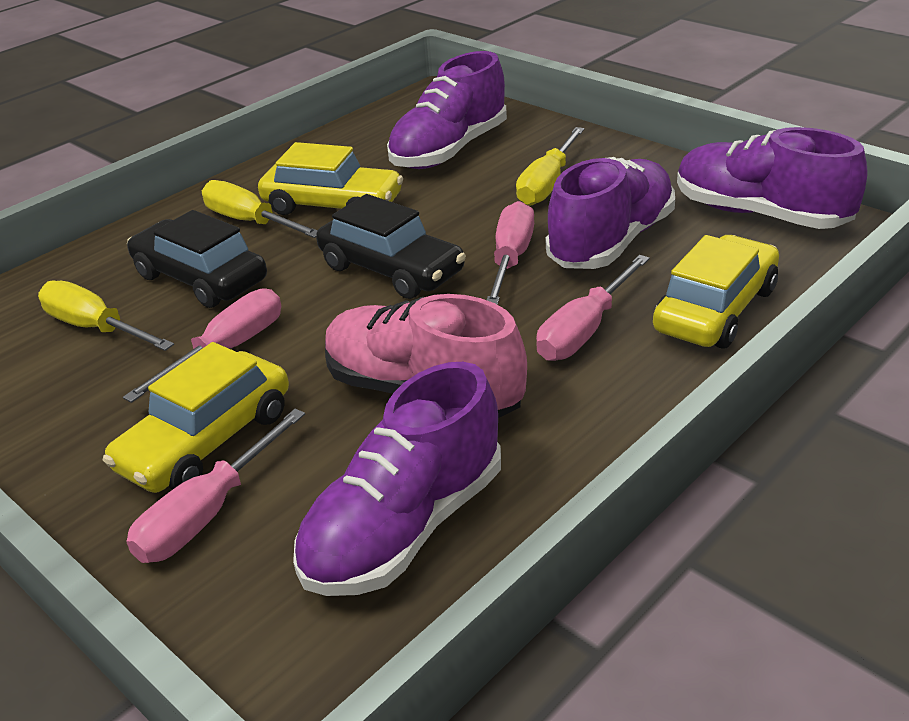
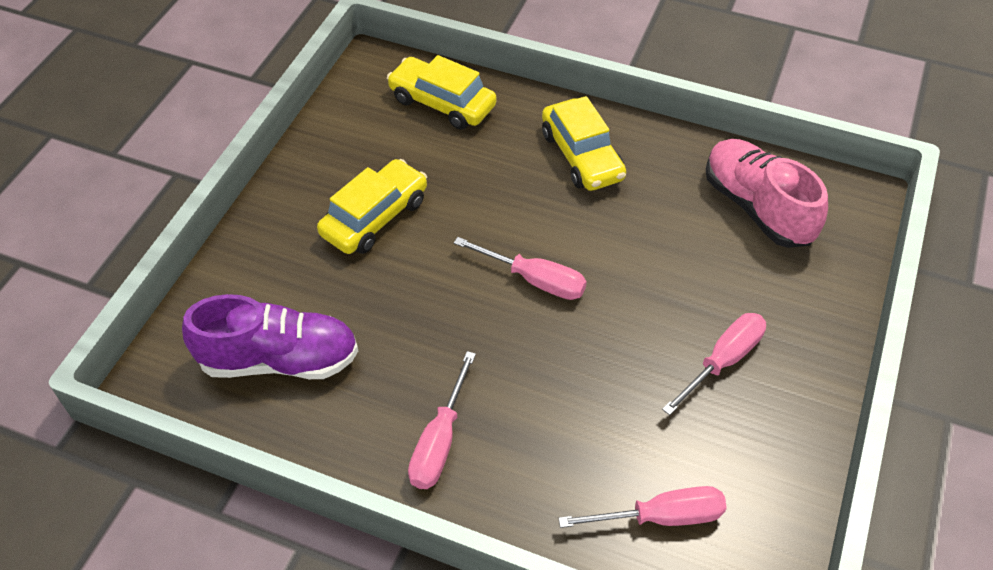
black car: 2 -> 0
purple shoe: 4 -> 1
yellow screwdriver: 3 -> 0

